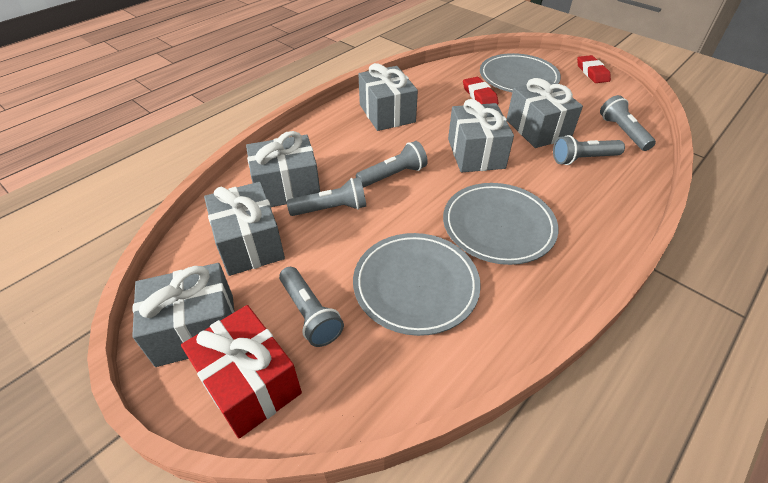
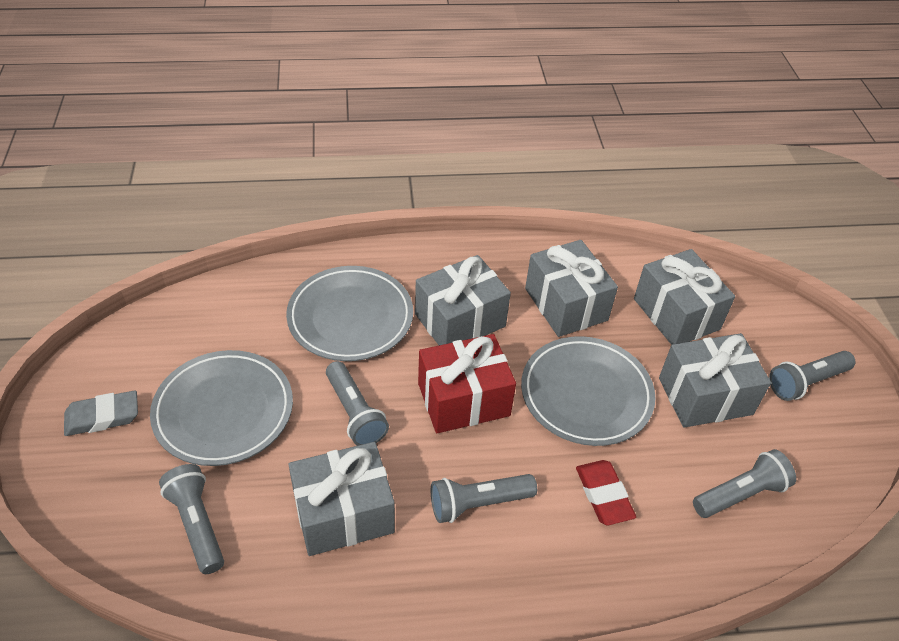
grey eraser: 0 -> 1
grey gift: 6 -> 5
red eraser: 2 -> 1

